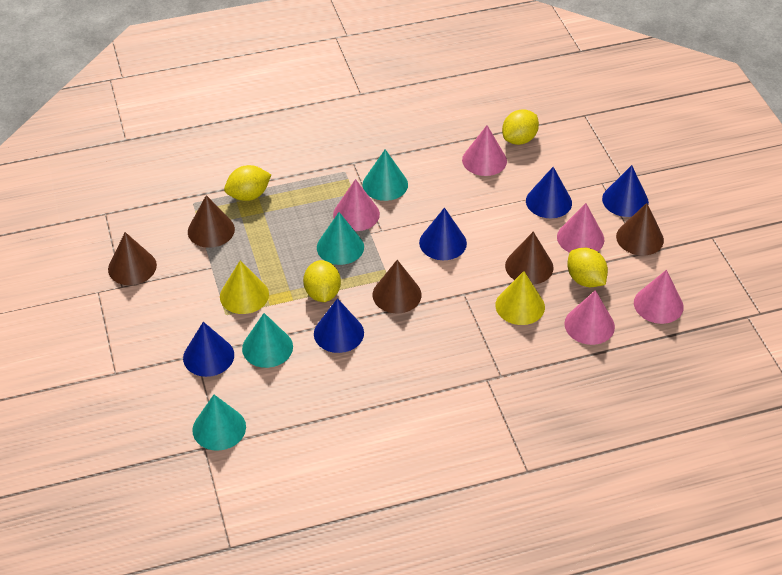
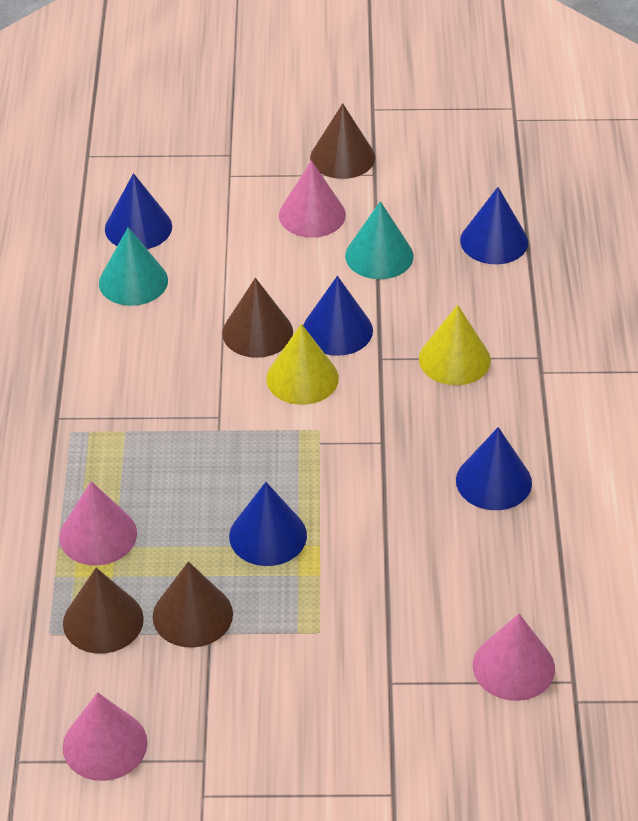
brown cone: 5 -> 4
pink cone: 5 -> 4
turquoise cone: 4 -> 2
yellow lemon: 4 -> 0

